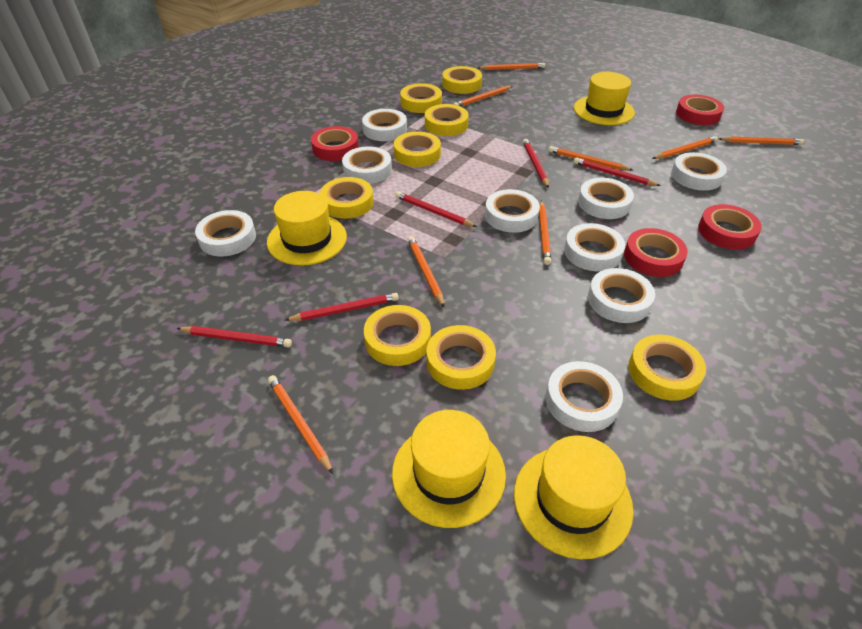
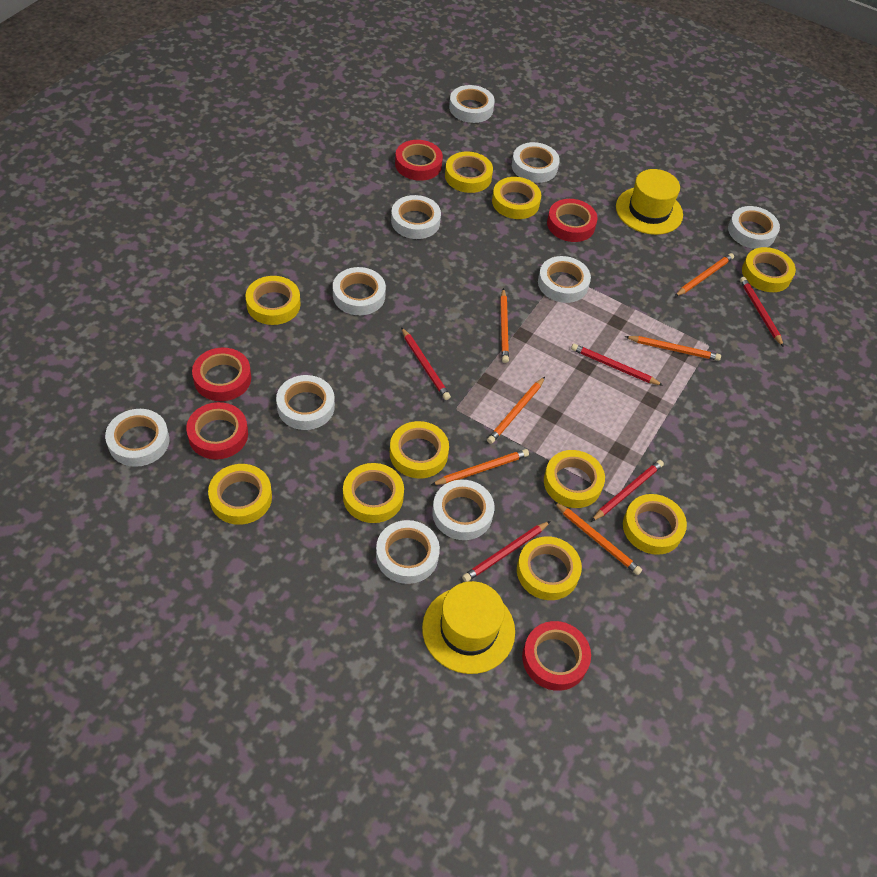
orange pencil: 8 -> 6
red tape: 4 -> 5
white tape: 9 -> 10
yellow hat: 4 -> 2
yellow tape: 8 -> 10

